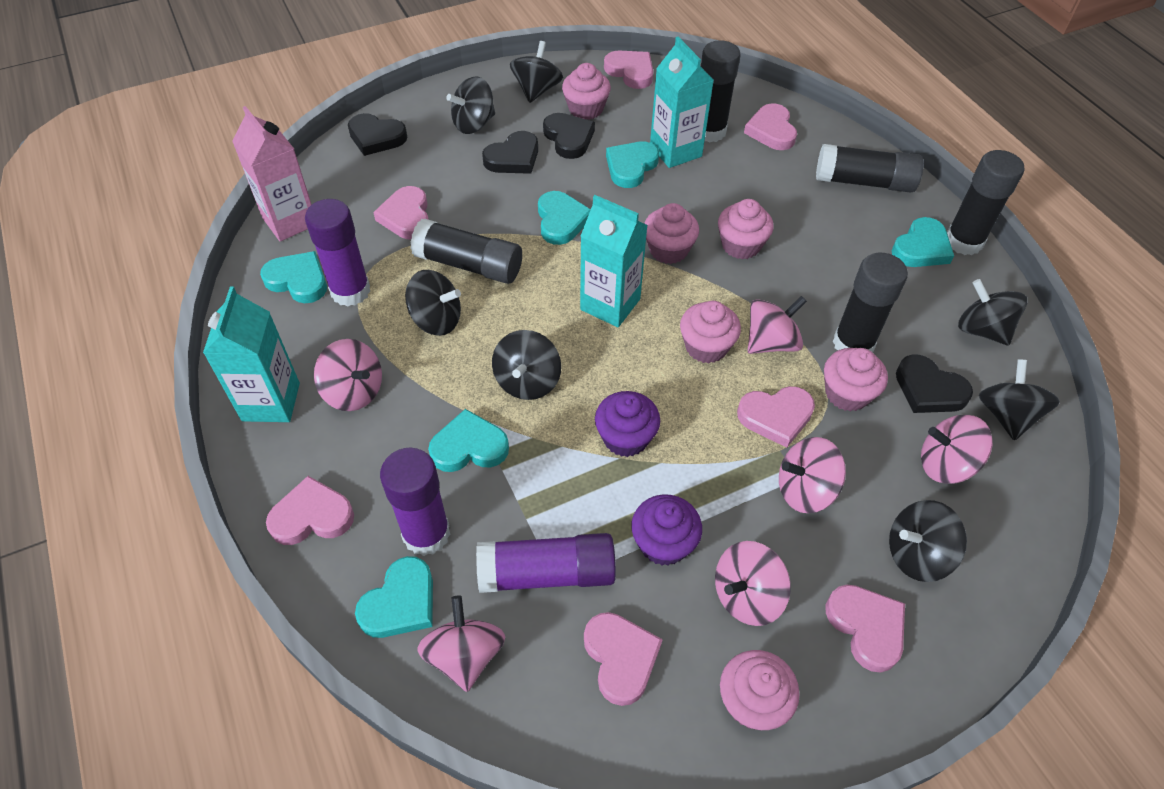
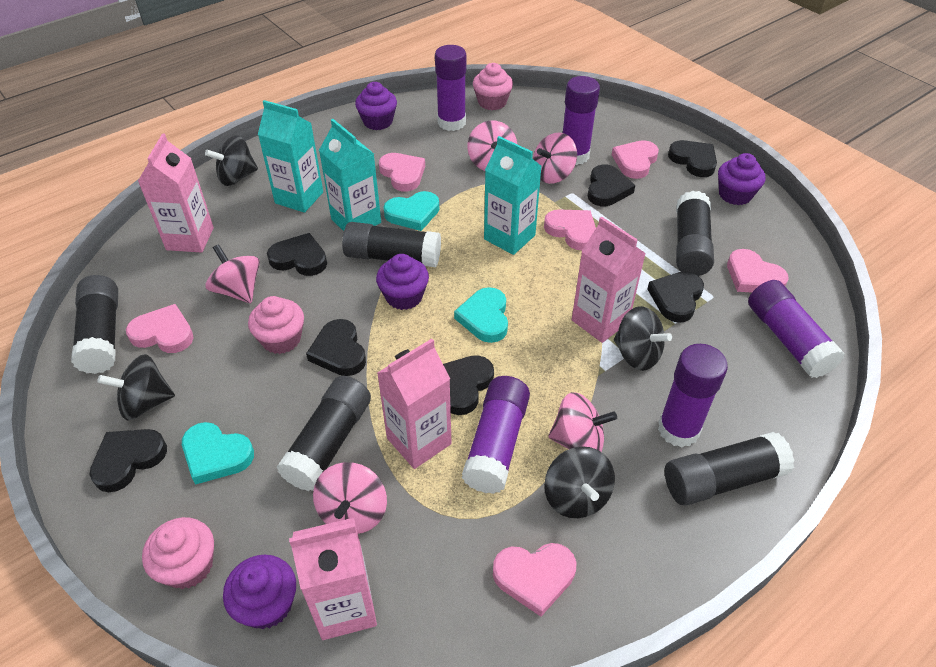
black heart: 4 -> 7
black spinning top: 7 -> 4
pink carton: 1 -> 4
pink cupcake: 6 -> 3
pink heart: 7 -> 6
pink spinning top: 6 -> 5
purple cupcake: 2 -> 4
purple glue stick: 3 -> 5
turquoise heart: 6 -> 3

